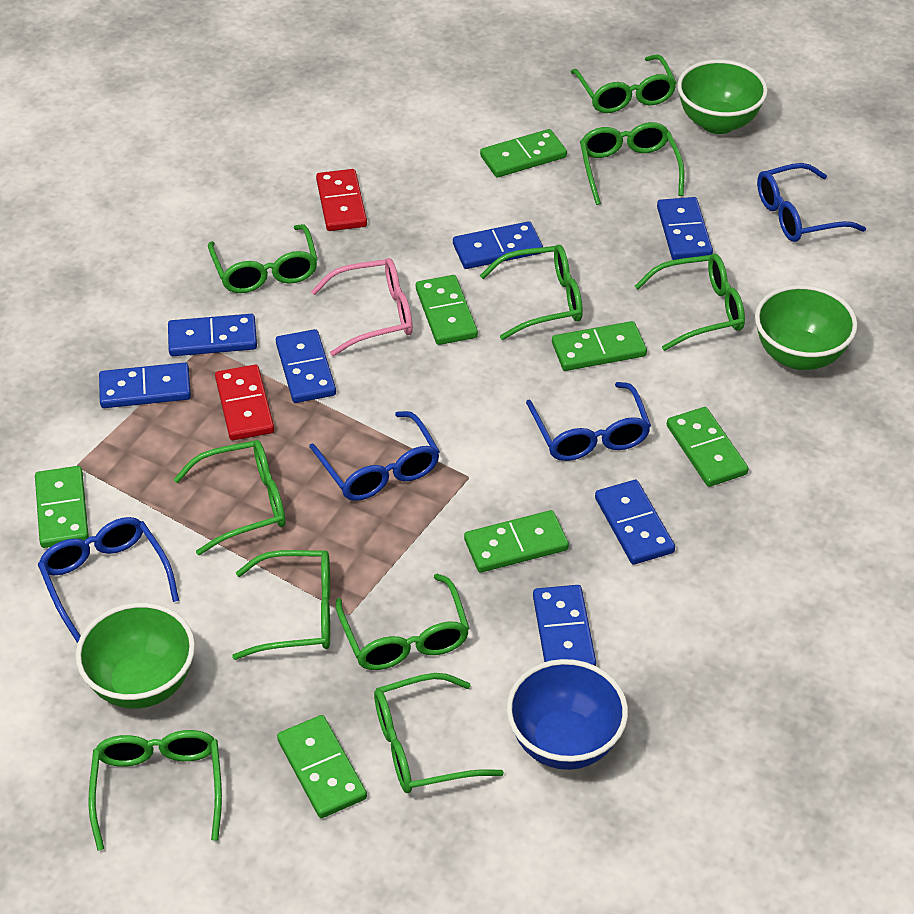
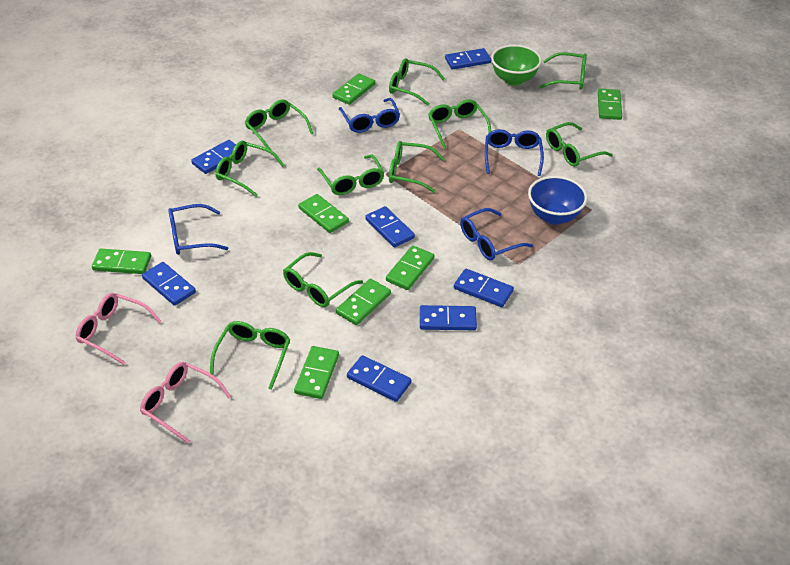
green bowl: 3 -> 1
pink glasses: 1 -> 2
red domino: 2 -> 0

